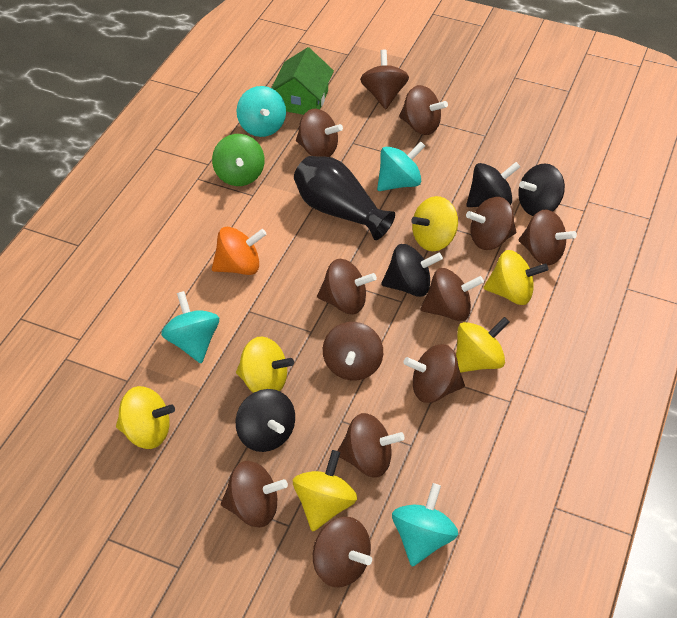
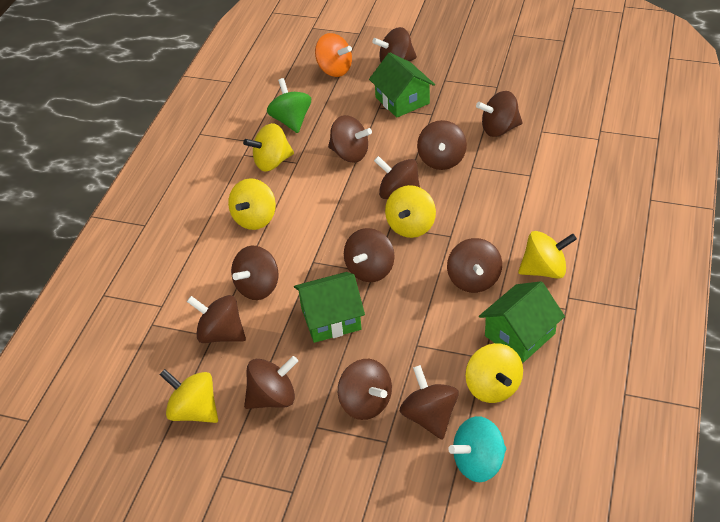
black spinning top: 4 -> 0
black vase: 1 -> 0
green house: 1 -> 3
turquoise spinning top: 4 -> 1

